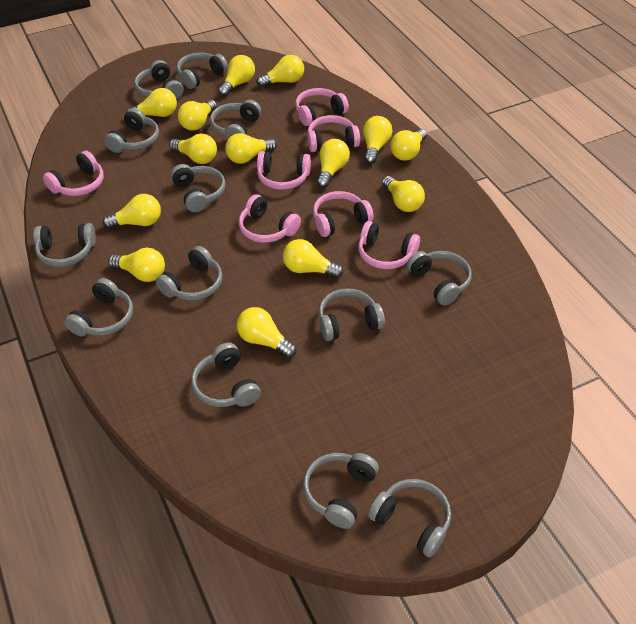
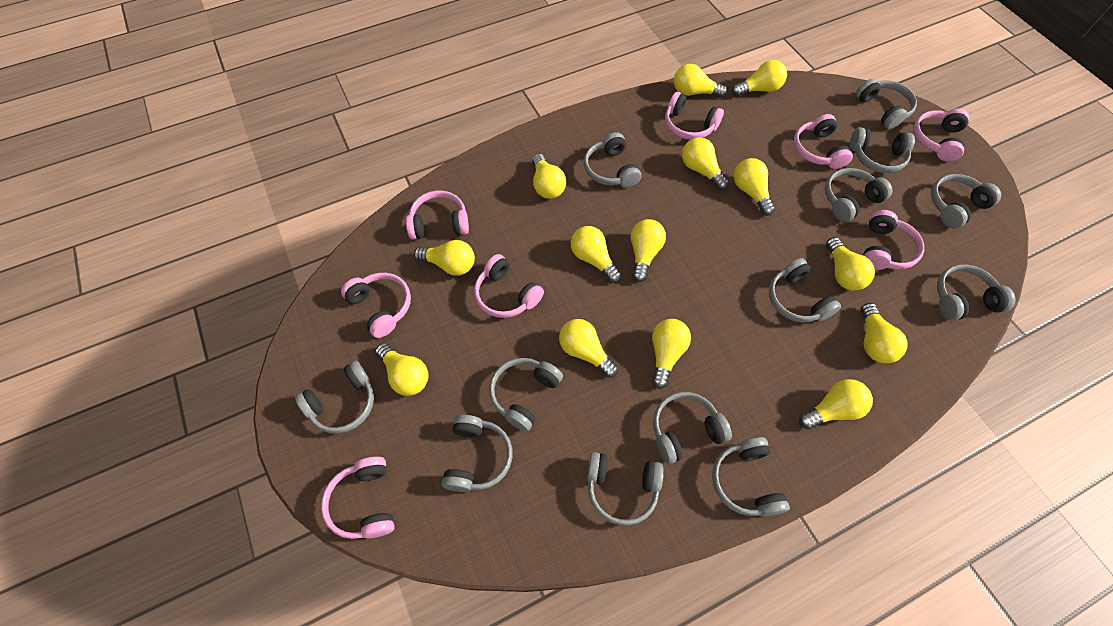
pink headphones: 7 -> 8

